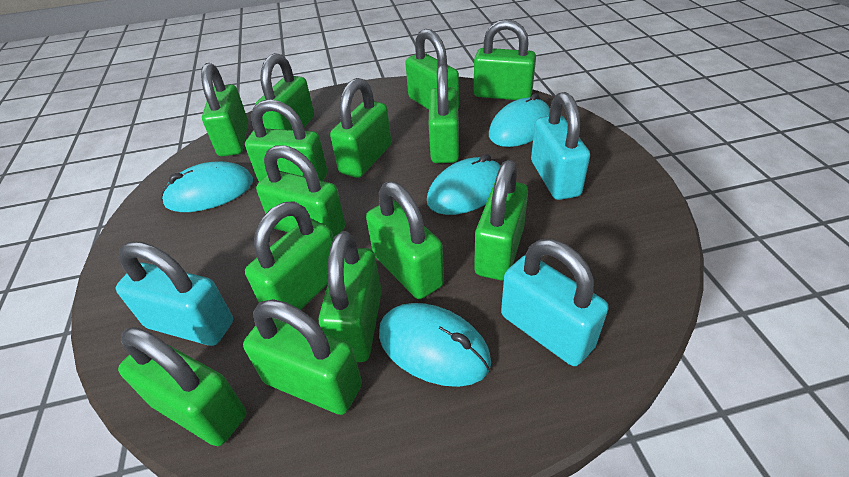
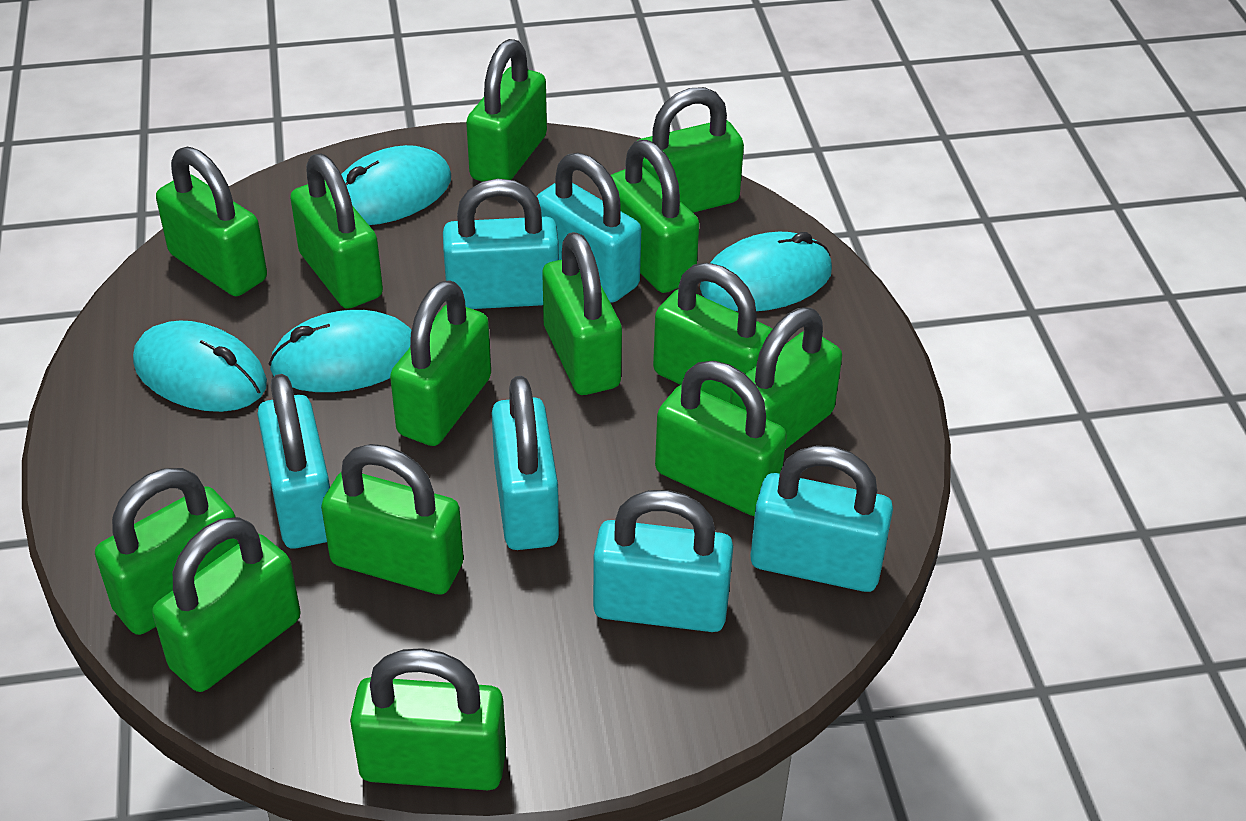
turquoise padlock: 3 -> 6

